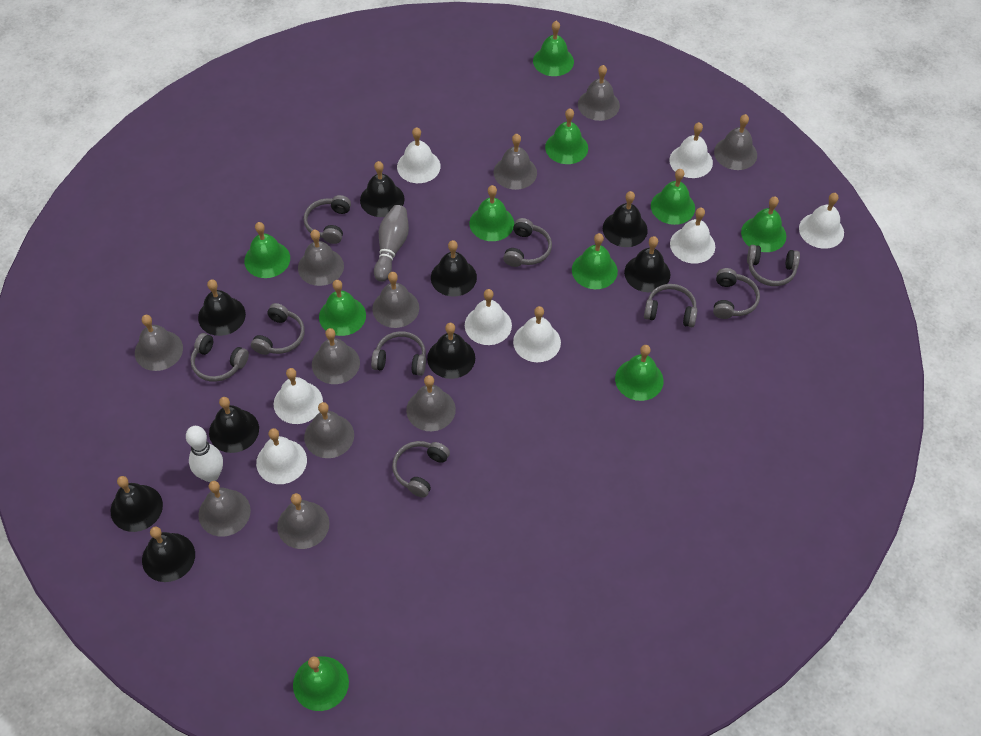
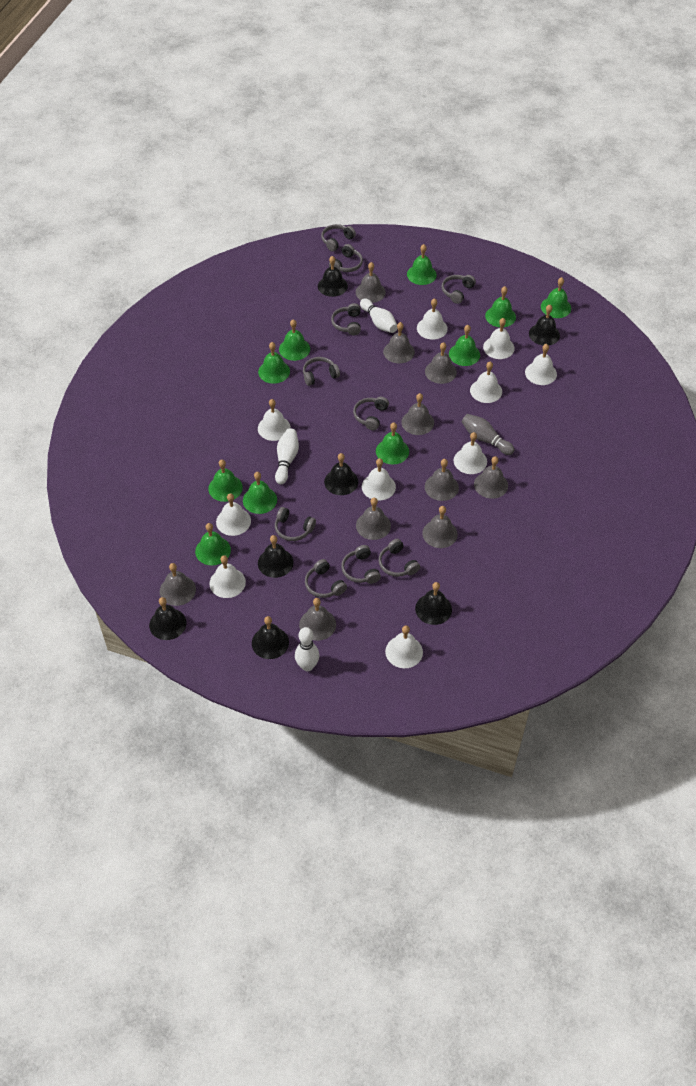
black bell: 9 -> 7
grey bell: 11 -> 10
grey headphones: 9 -> 10
white bell: 8 -> 10
white bowling pin: 1 -> 3

